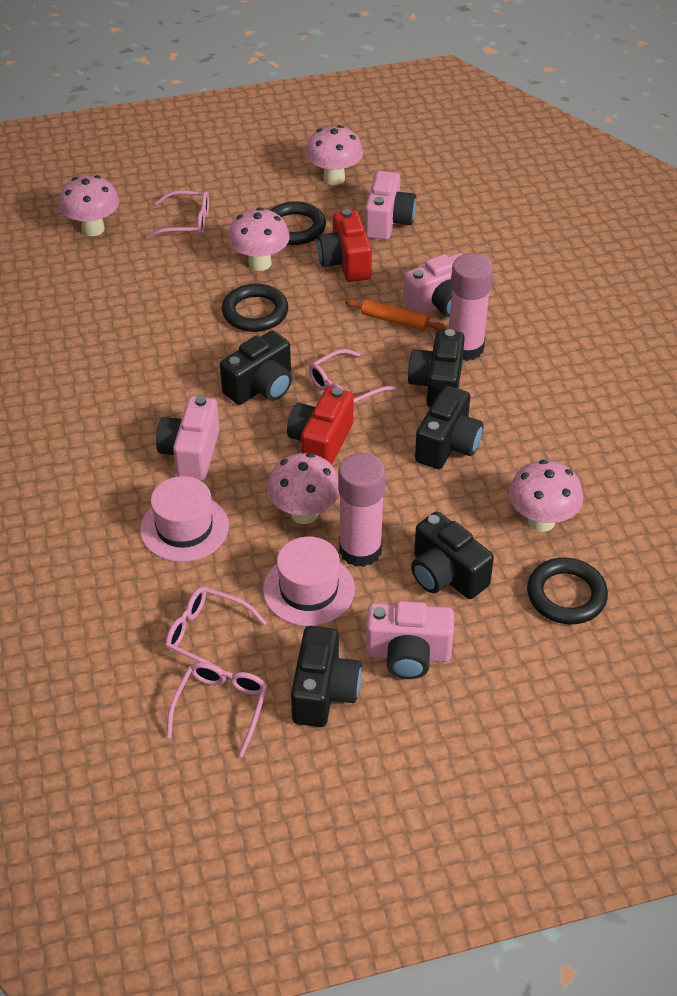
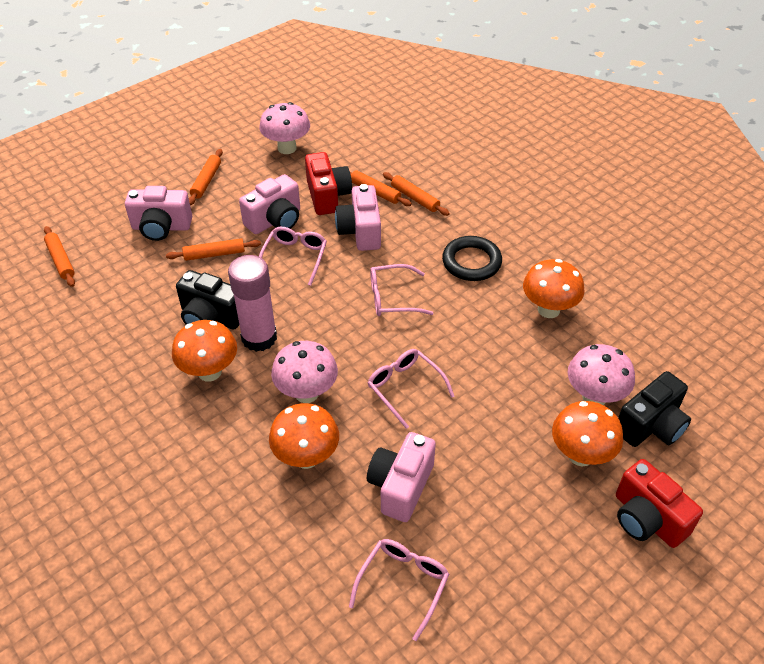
black camera: 5 -> 2
black ring: 3 -> 1
orange mushroom: 0 -> 4
orange rolling pin: 1 -> 5
pink glue stick: 2 -> 1
pink hat: 2 -> 0
pink mushroom: 5 -> 3

